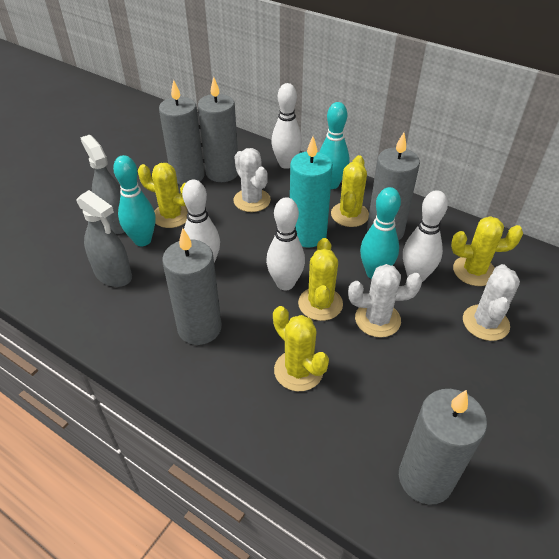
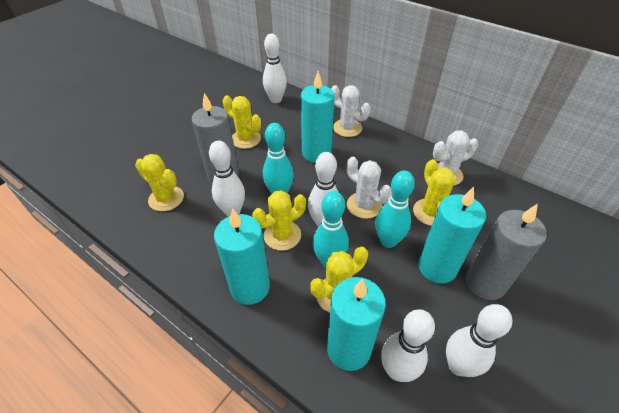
grey candle: 5 -> 2
grey spray bottle: 2 -> 0
turquoise candle: 1 -> 4
white bowling pin: 4 -> 5

